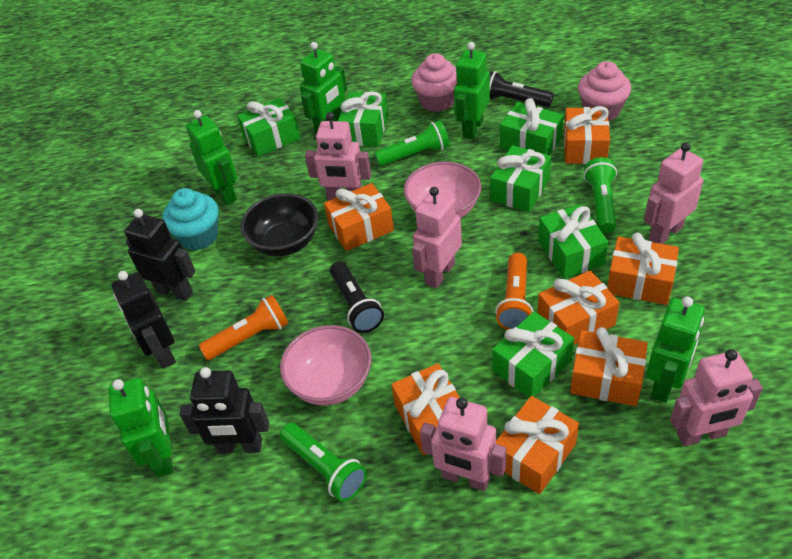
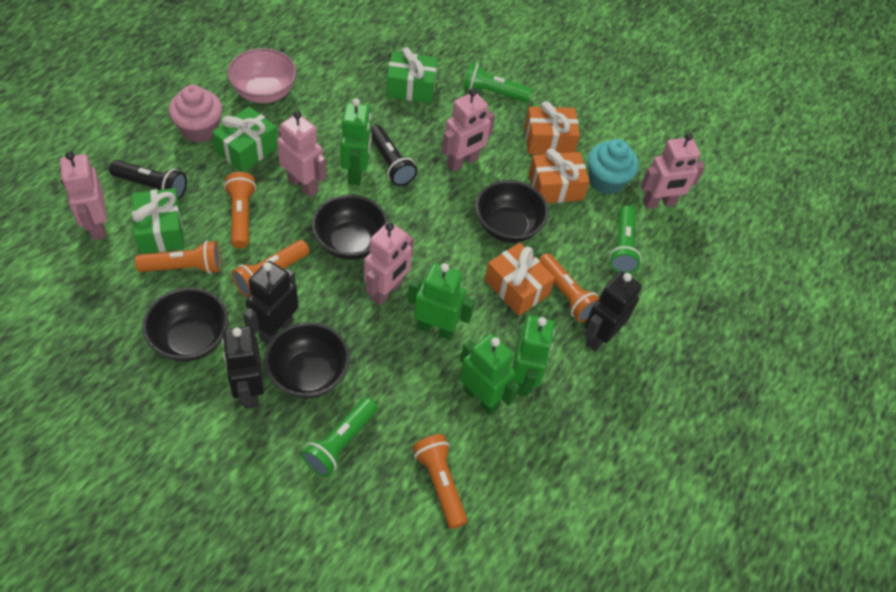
black bowl: 1 -> 4
green gift: 6 -> 3
green robot: 5 -> 4
orange flashlight: 2 -> 5
orange gift: 7 -> 3
pink bowl: 2 -> 1
pink cupcake: 2 -> 1

